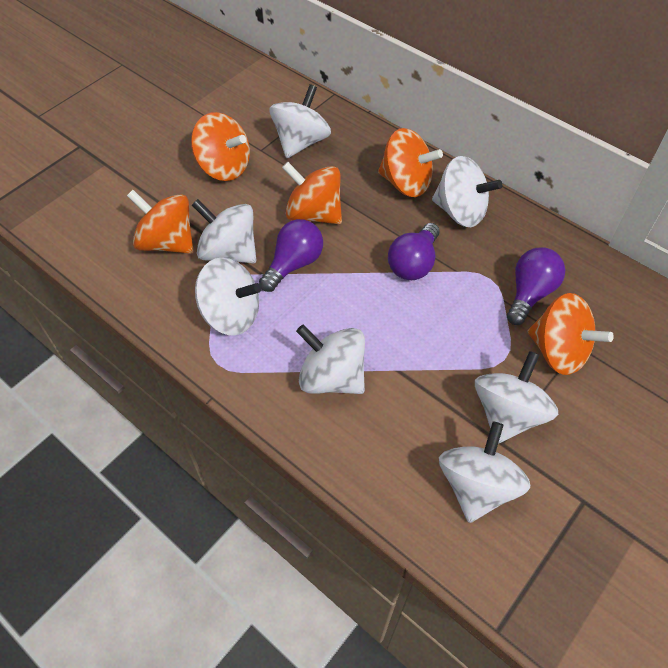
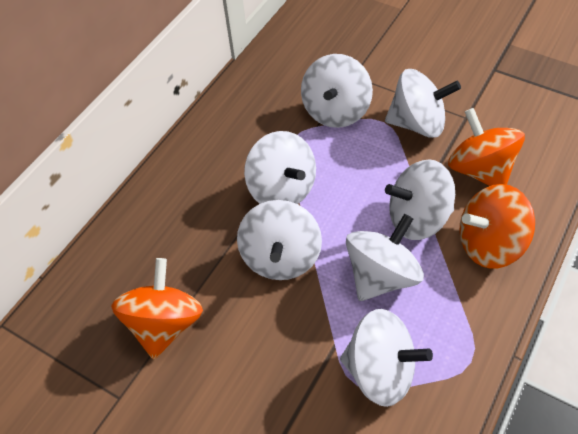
orange spinning top: 5 -> 3
purple light bulb: 3 -> 0

